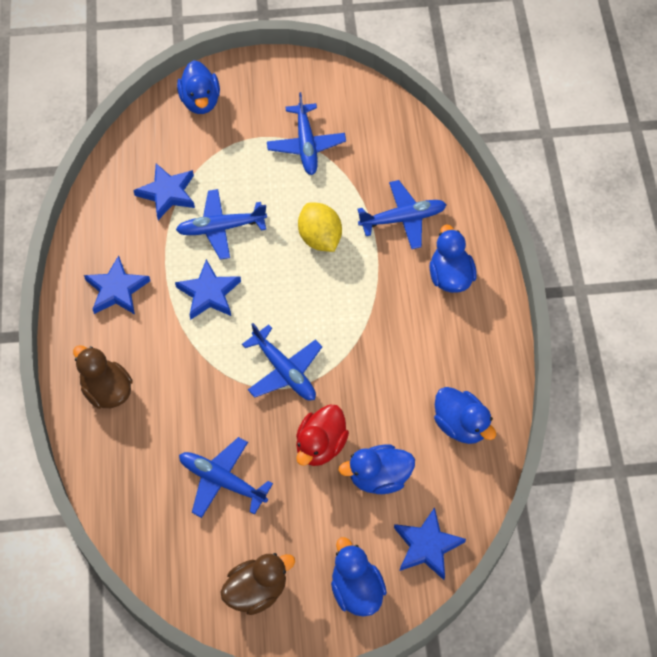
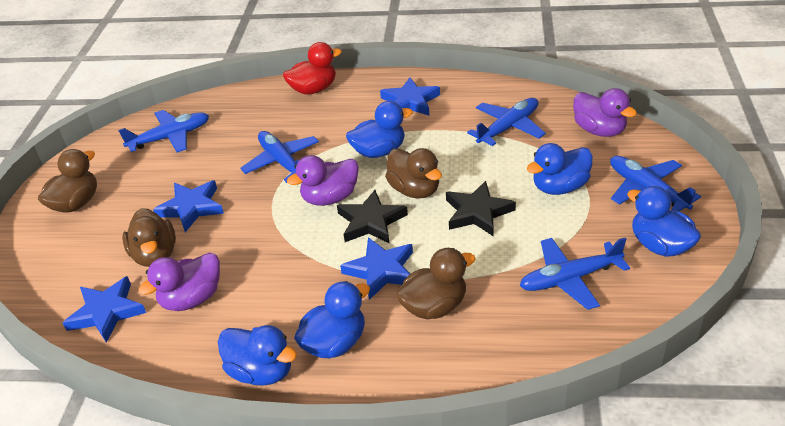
black star: 0 -> 2
brown duck: 2 -> 4
purple duck: 0 -> 3
yellow lemon: 1 -> 0

